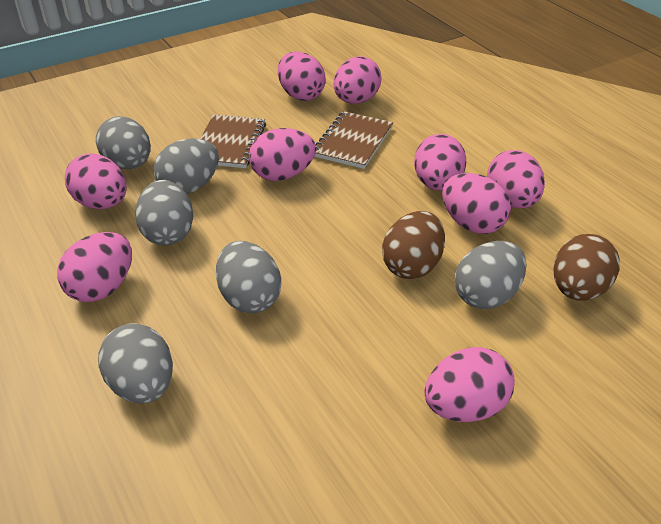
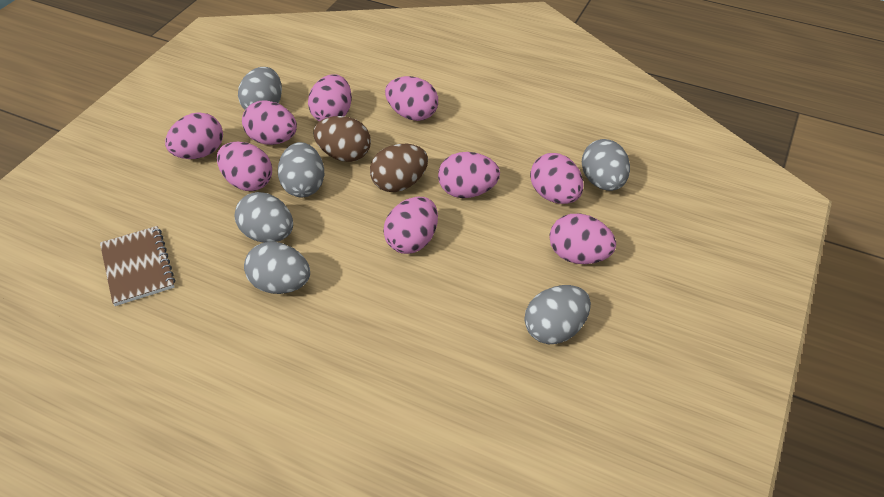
brown notebook: 2 -> 1

